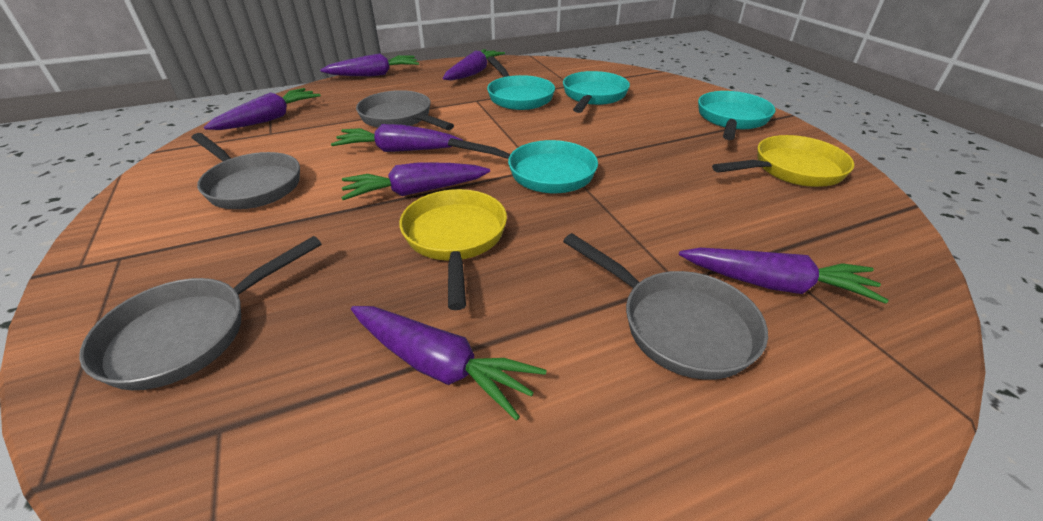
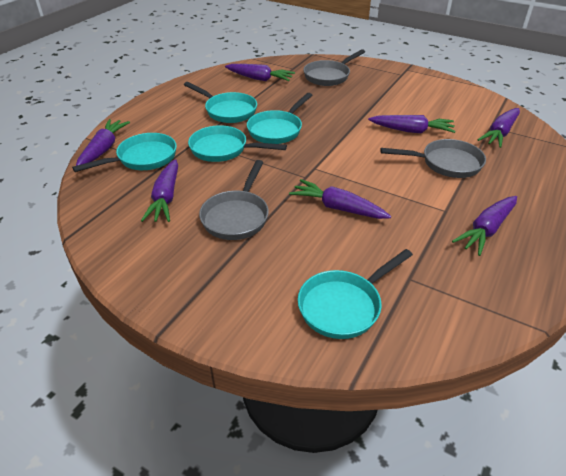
grey pan: 4 -> 3
turquoise pan: 4 -> 5
yellow pan: 2 -> 0

